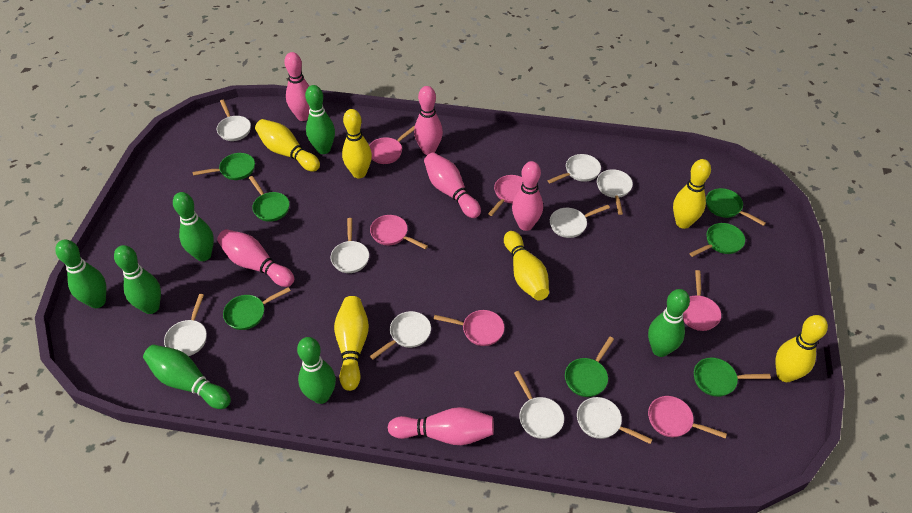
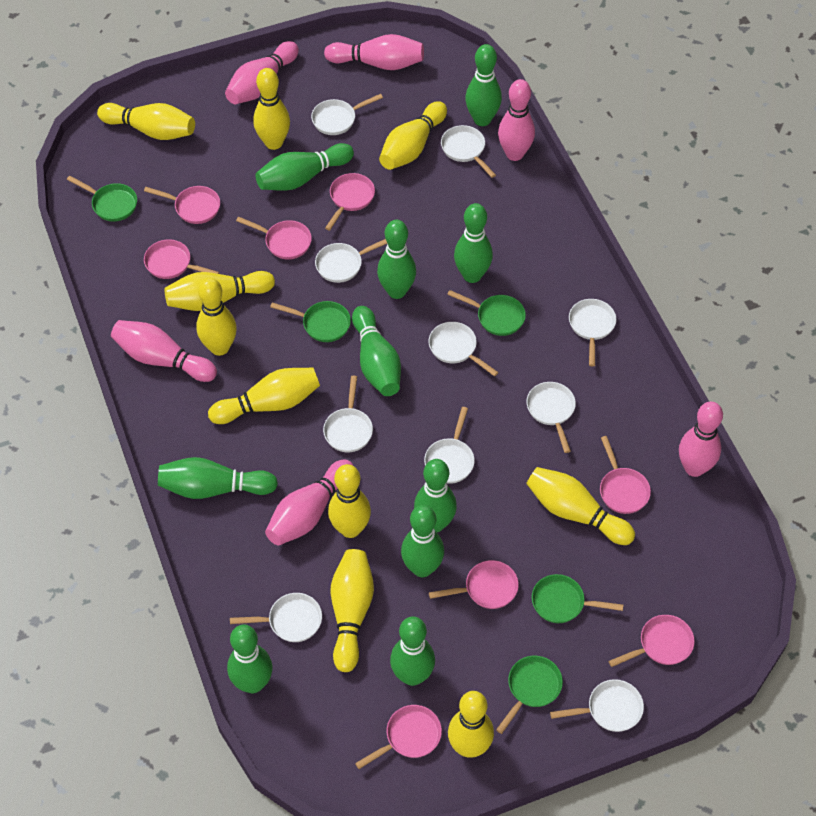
green bowling pin: 7 -> 10
green pan: 7 -> 5
pink pan: 6 -> 8
white pan: 9 -> 10
yellow bowling pin: 6 -> 10

